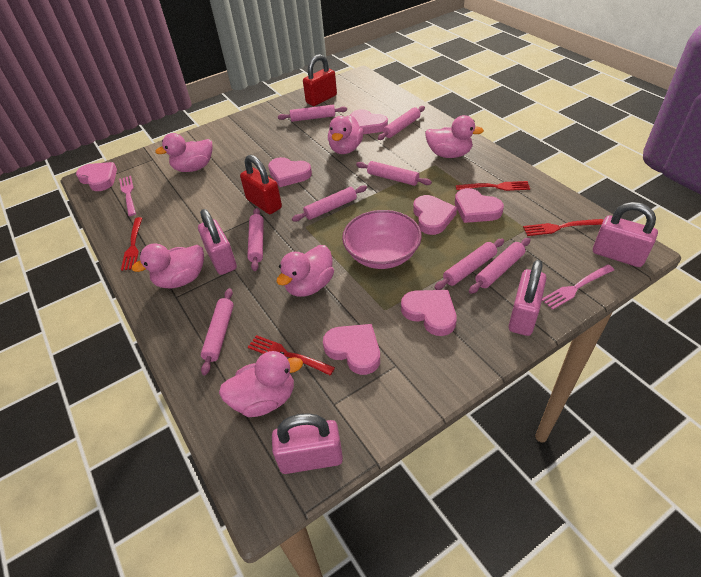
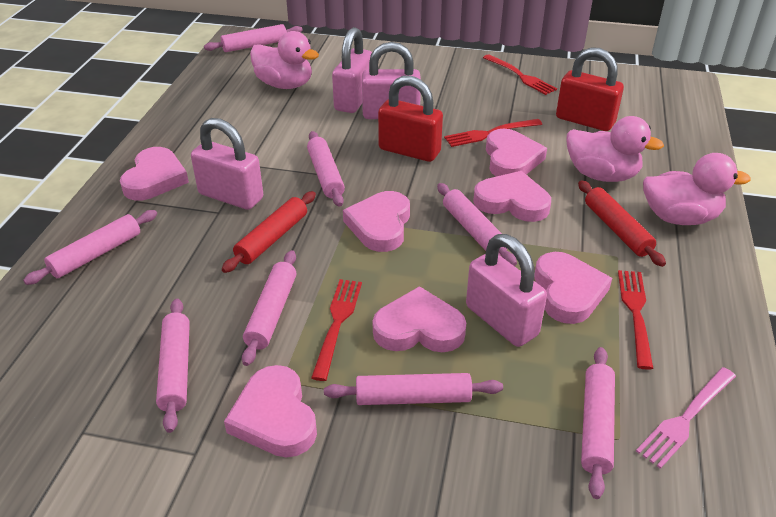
pink bowl: 1 -> 0
pink duck: 6 -> 3
pink fork: 2 -> 1
red rolling pin: 0 -> 2

